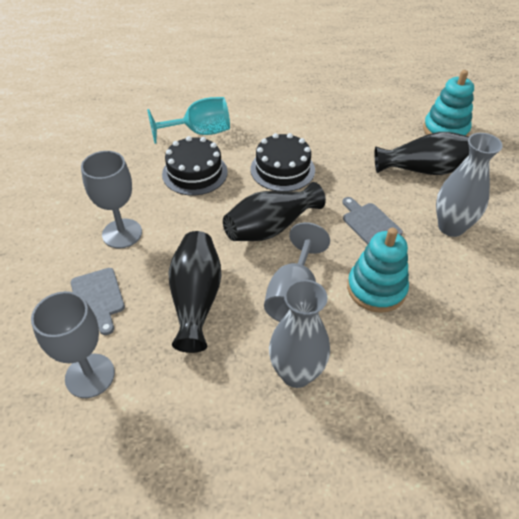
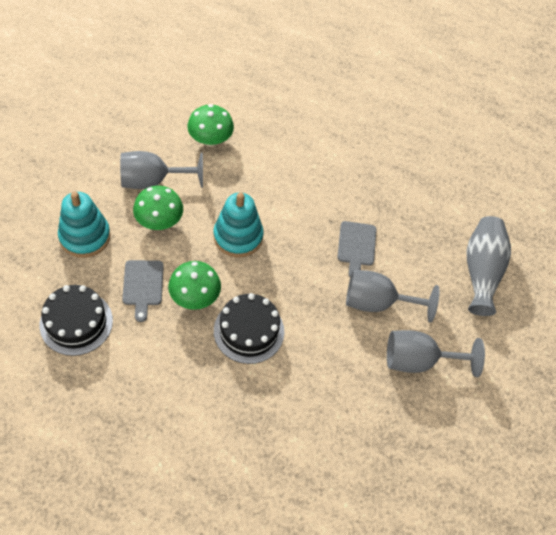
black vase: 3 -> 0
green mushroom: 0 -> 3
grey vase: 2 -> 1
turquoise goblet: 1 -> 0

